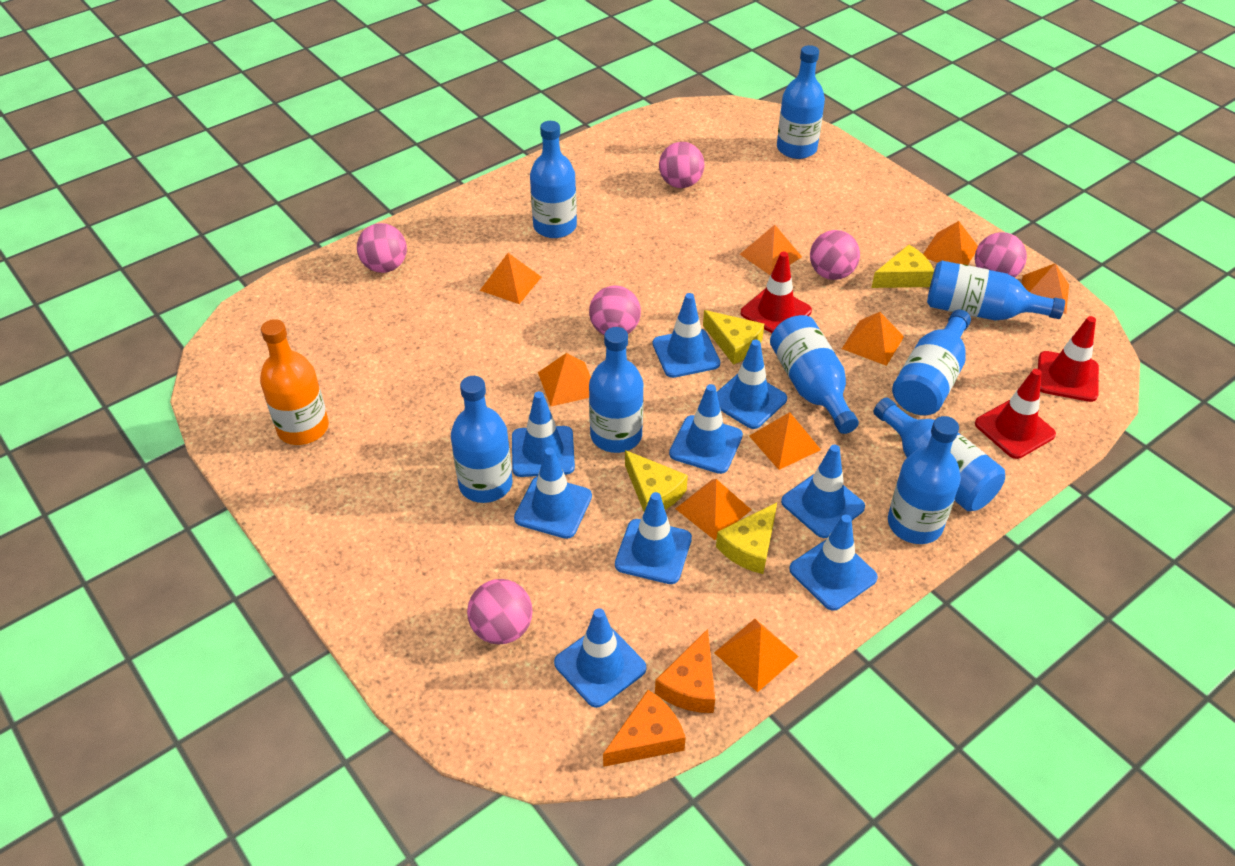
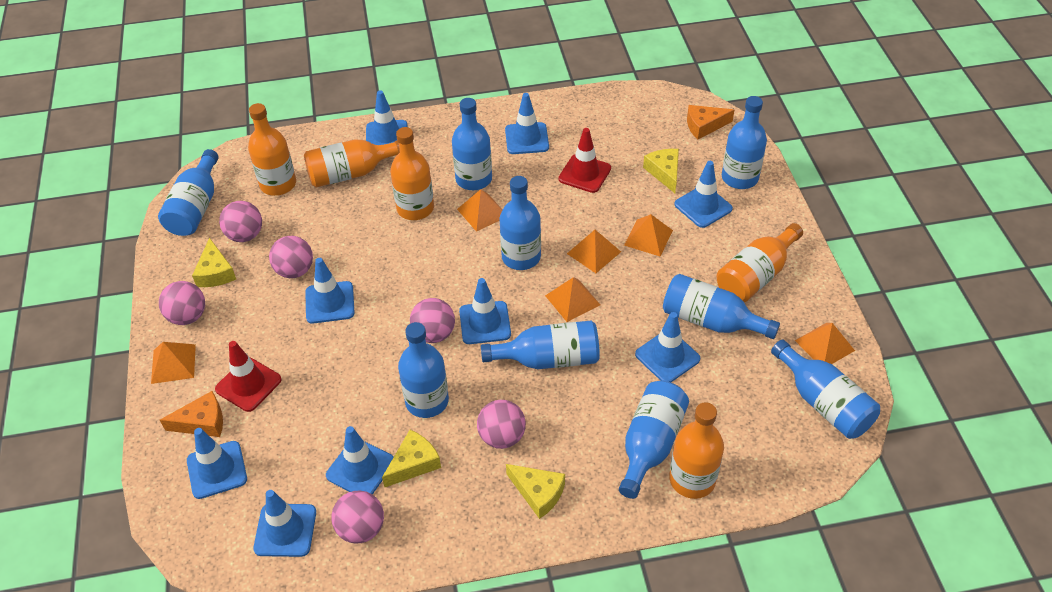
orange bottle: 1 -> 5
orange pyramid: 9 -> 6
red traffic cone: 3 -> 2

